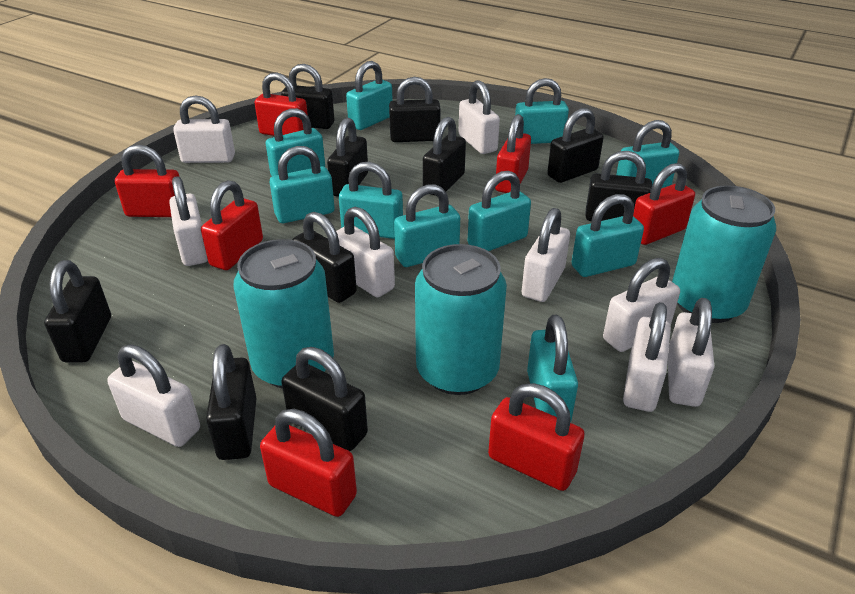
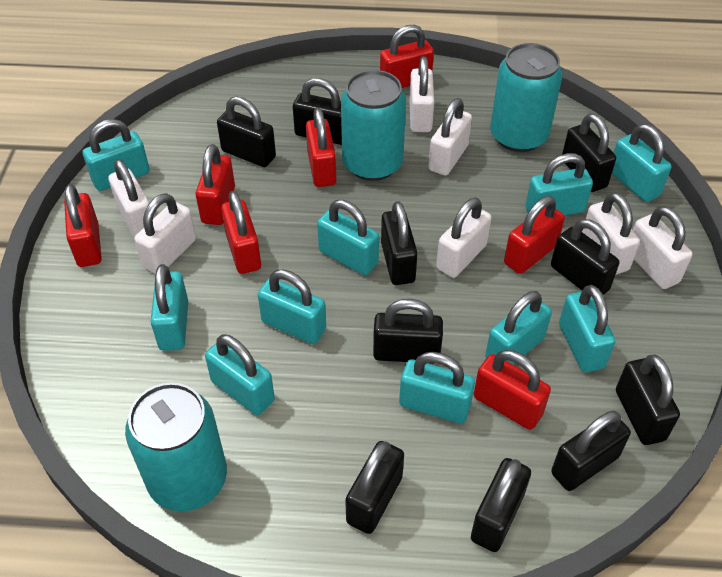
white padlock: 9 -> 7

